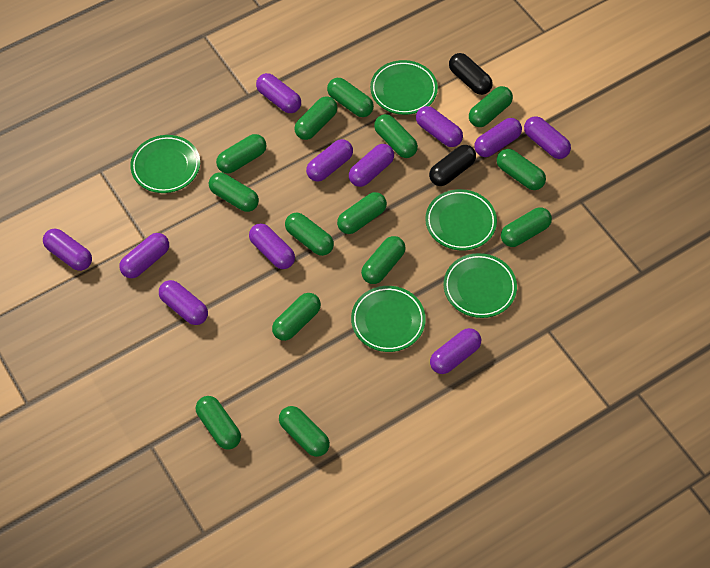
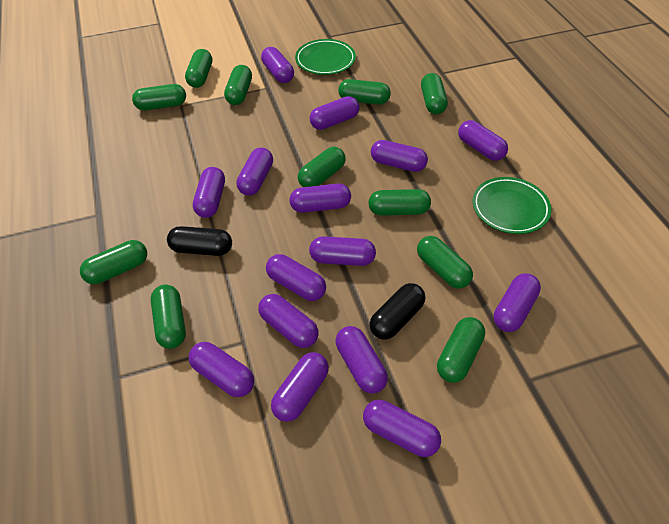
green capsule: 14 -> 11
green plate: 5 -> 2
purple capsule: 11 -> 15

